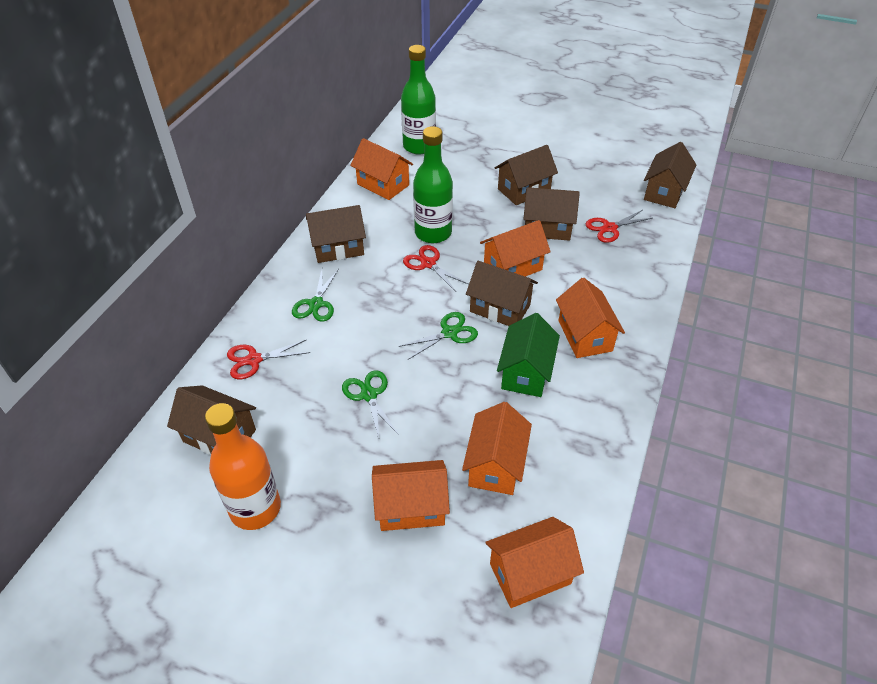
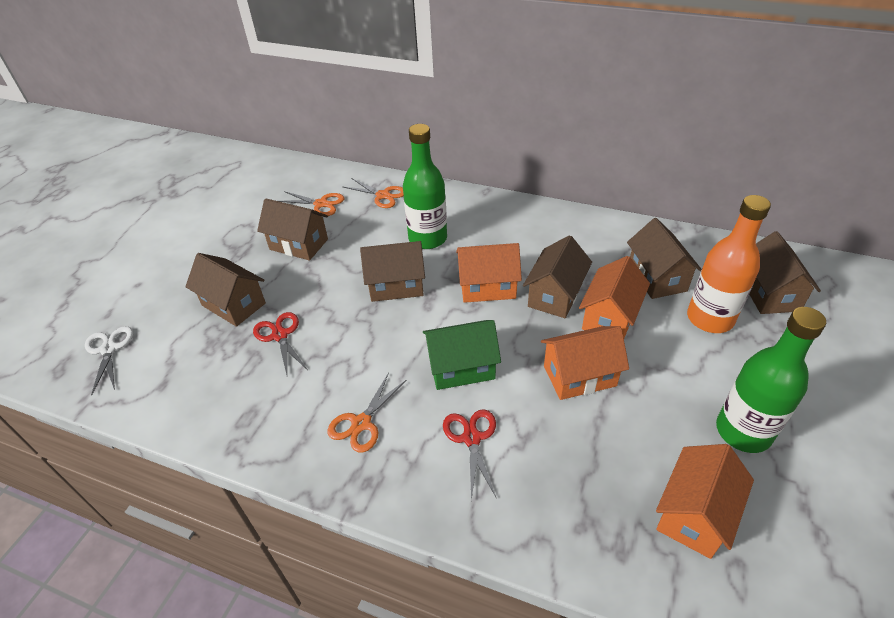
green scissors: 3 -> 0
orange house: 6 -> 4
orange scissors: 0 -> 3
red scissors: 3 -> 2
white scissors: 0 -> 1

